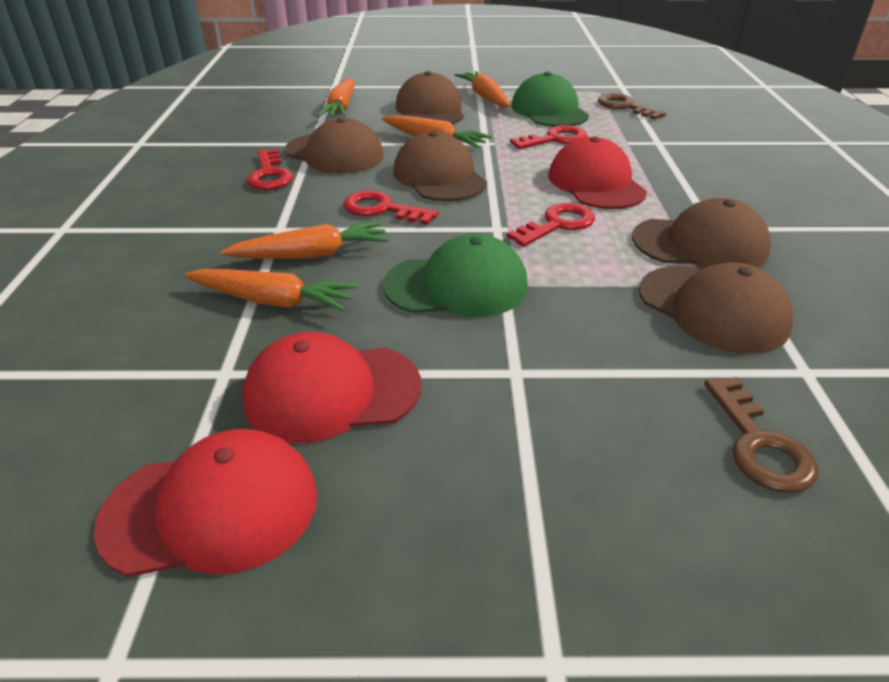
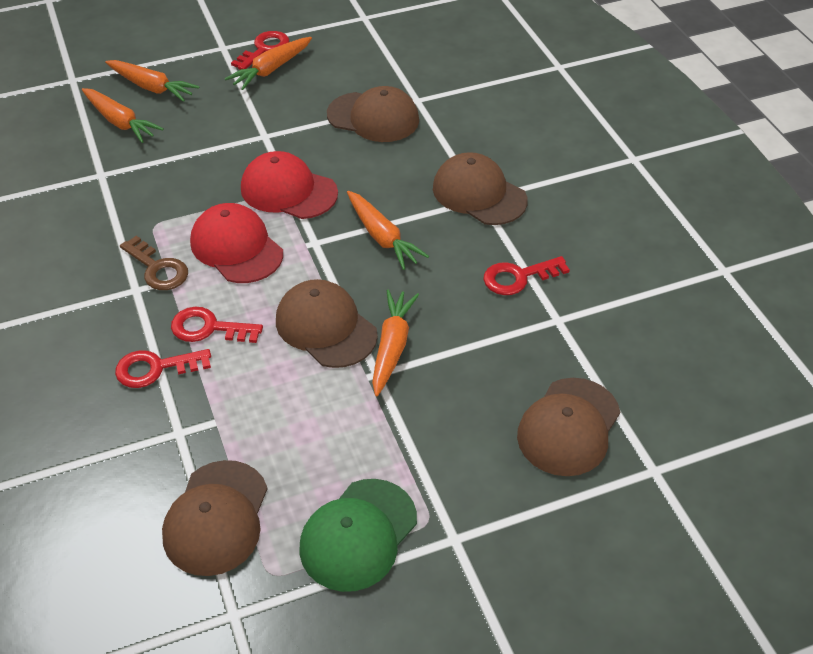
brown key: 2 -> 1
green cap: 2 -> 1
red cap: 3 -> 2

